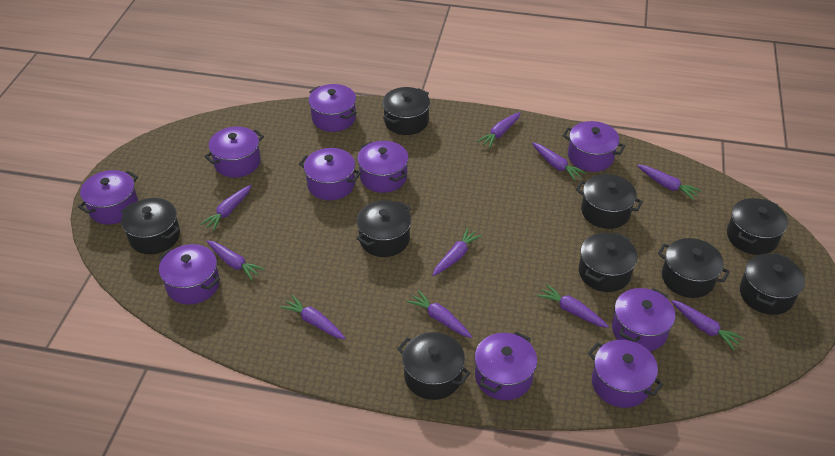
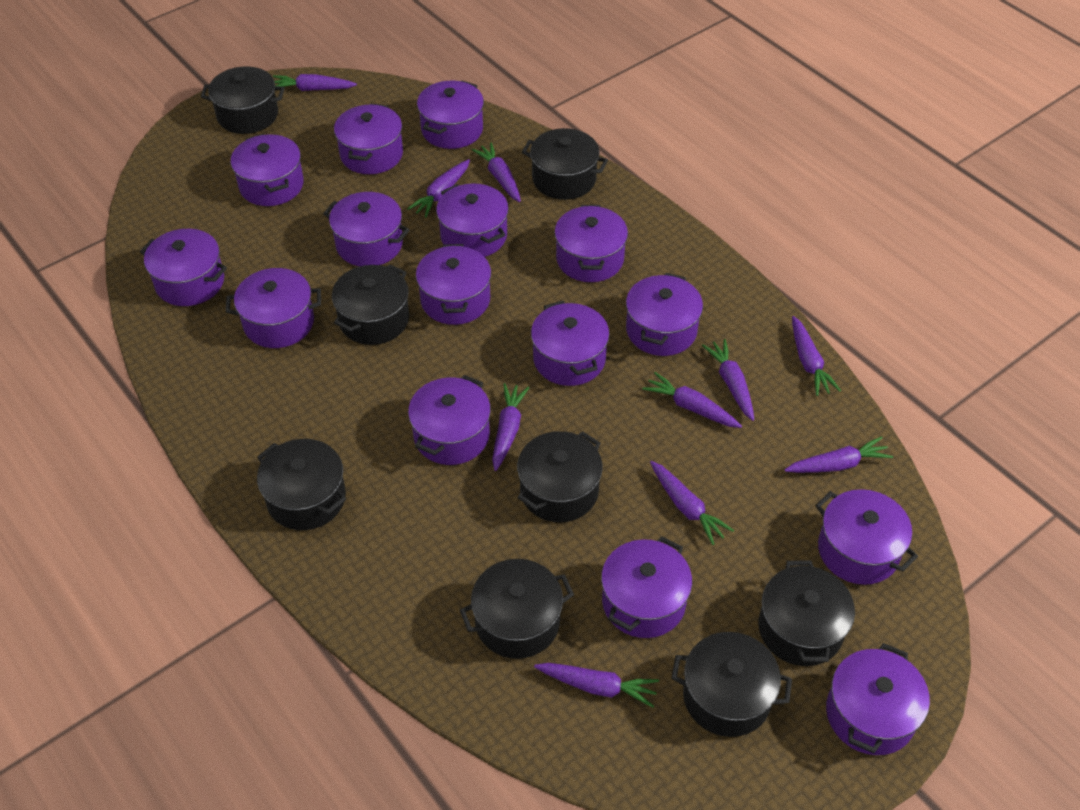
black pot: 9 -> 8
purple pot: 10 -> 15

